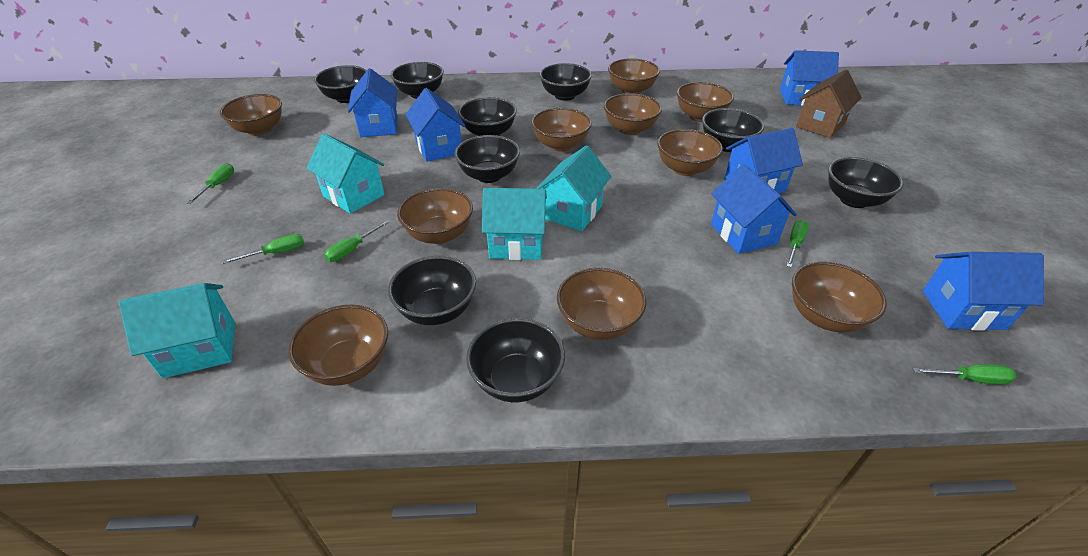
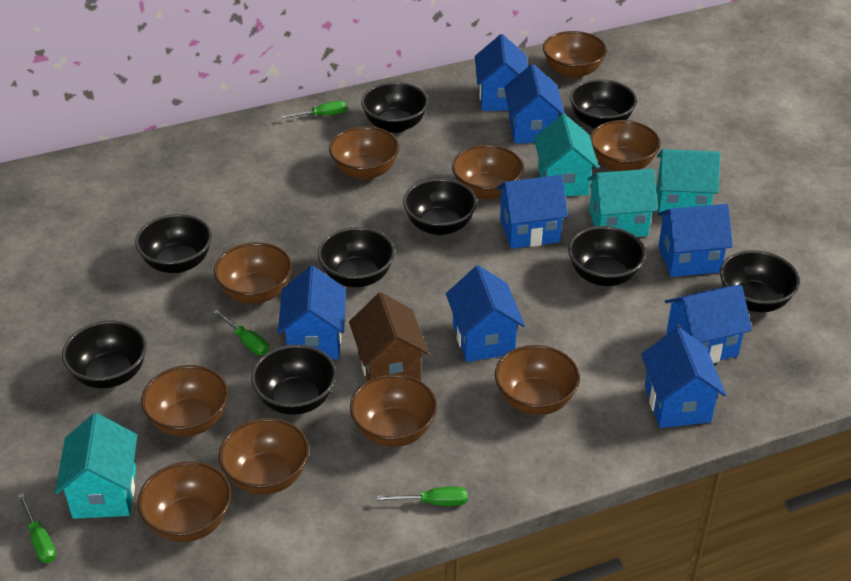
blue house: 6 -> 8
green screwdriver: 5 -> 4

